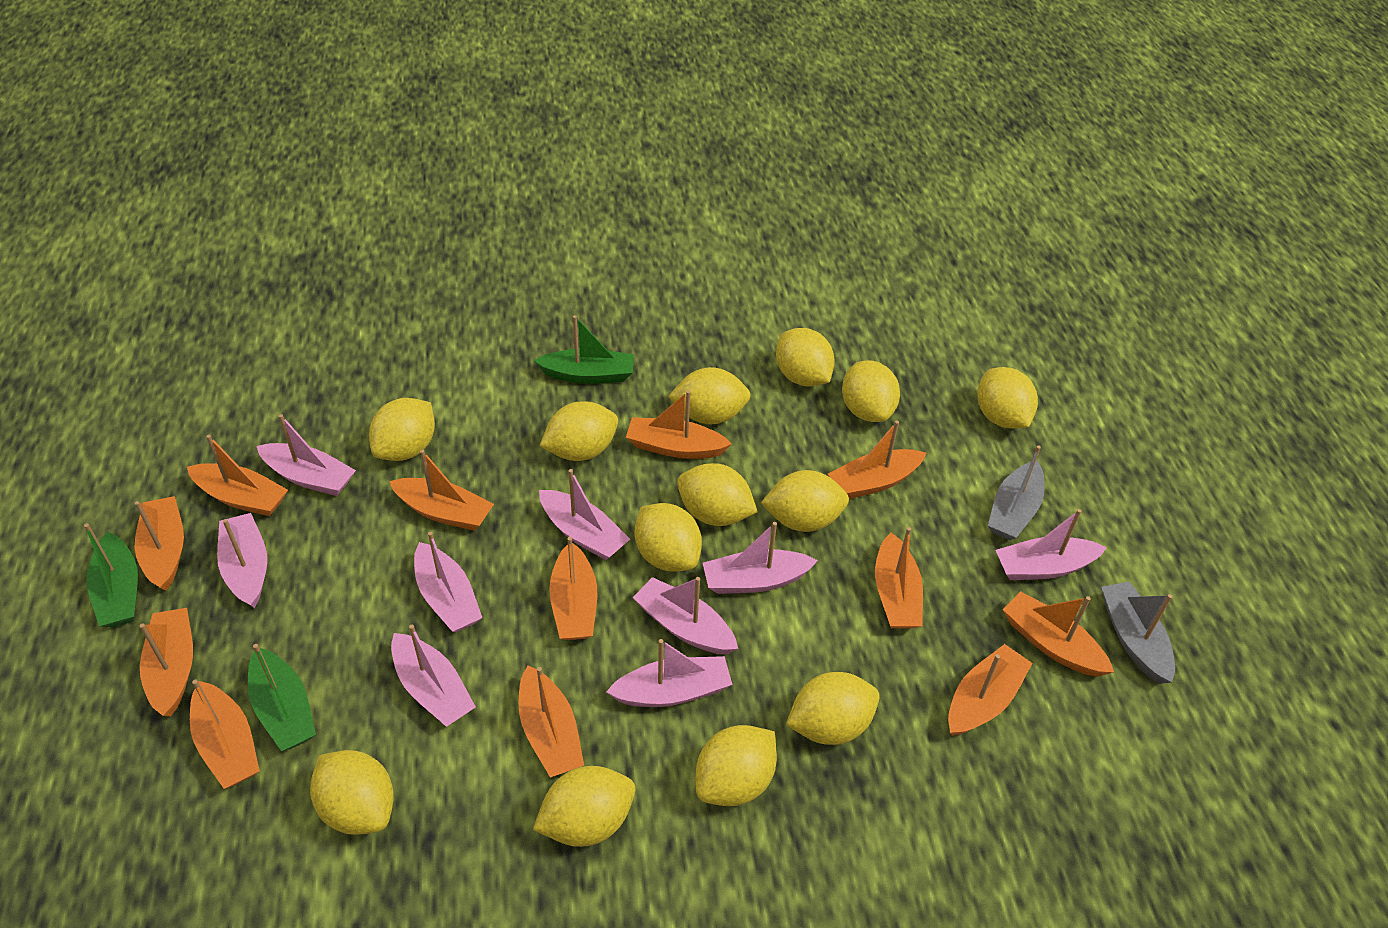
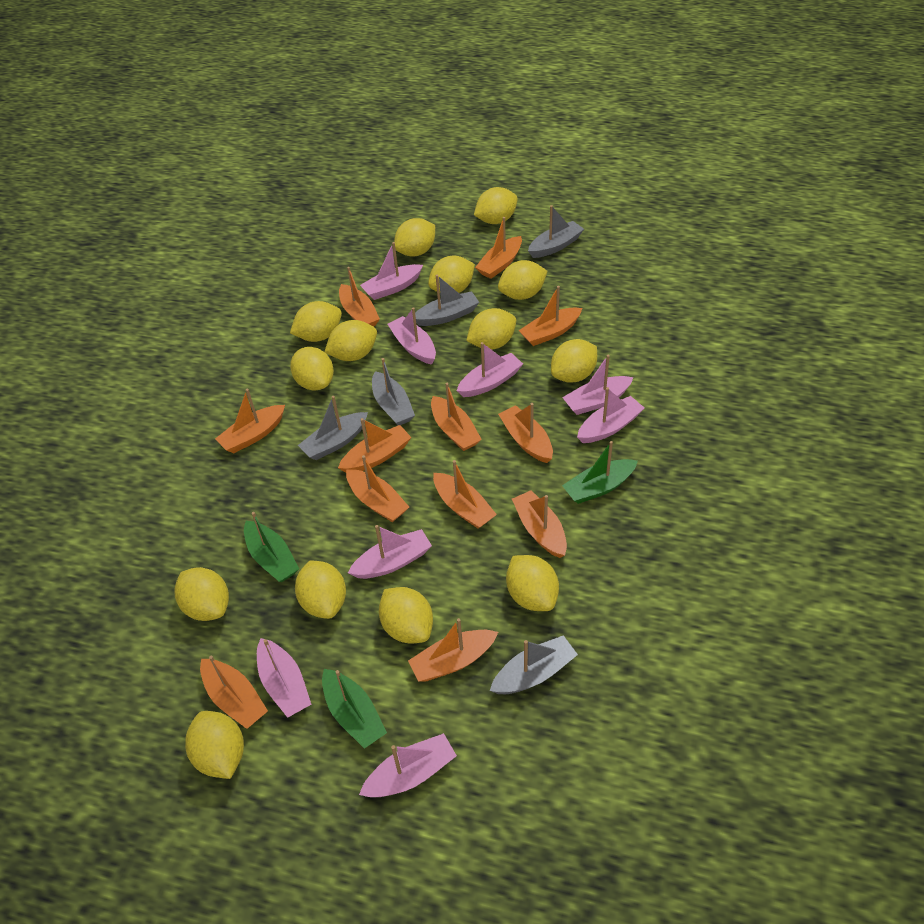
grey boat: 2 -> 5
pink boat: 9 -> 8
yellow lemon: 13 -> 14

